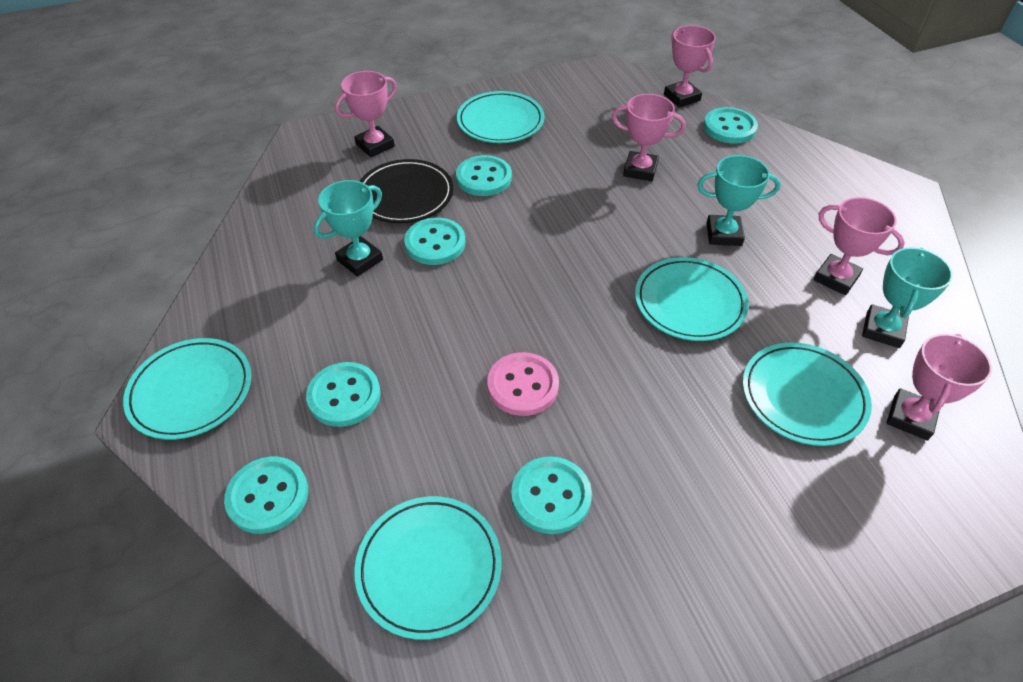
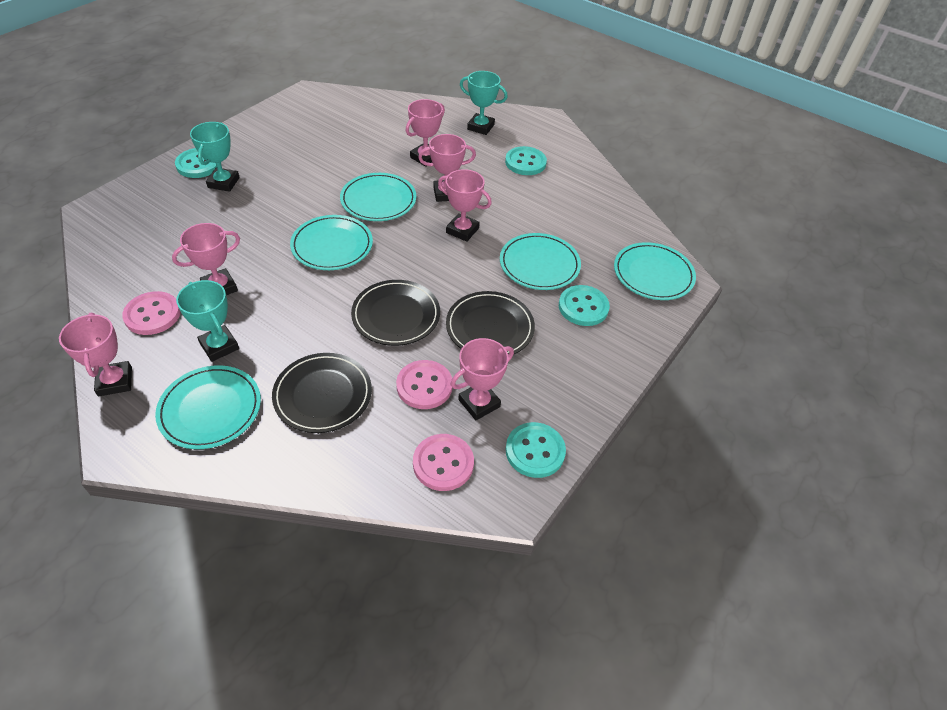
black plate: 1 -> 3
pink button: 1 -> 3
pink trophy: 5 -> 6
turquoise button: 6 -> 4

